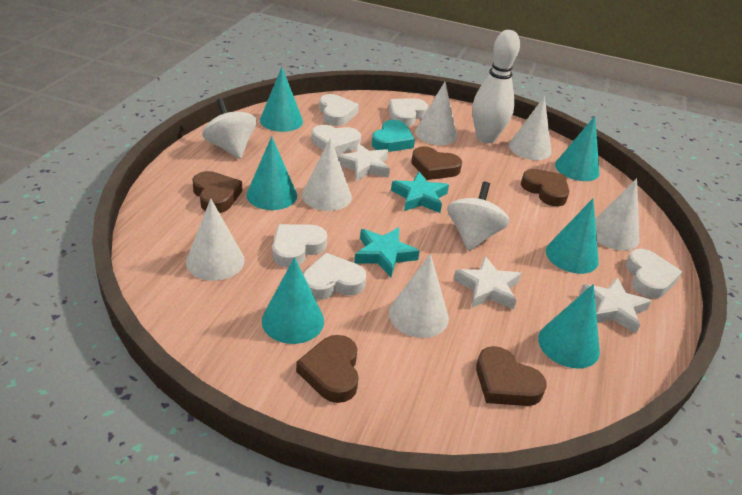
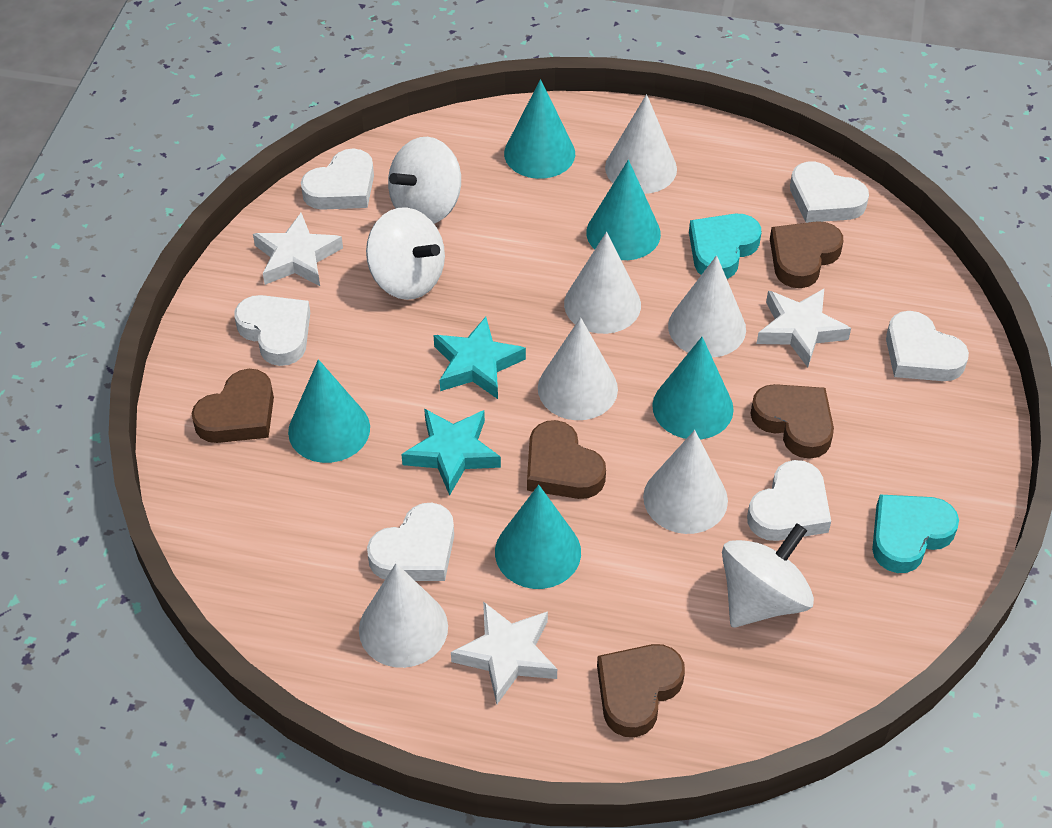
turquoise cone: 6 -> 5
turquoise heart: 1 -> 2
white bowling pin: 1 -> 0
white spinning top: 2 -> 3

